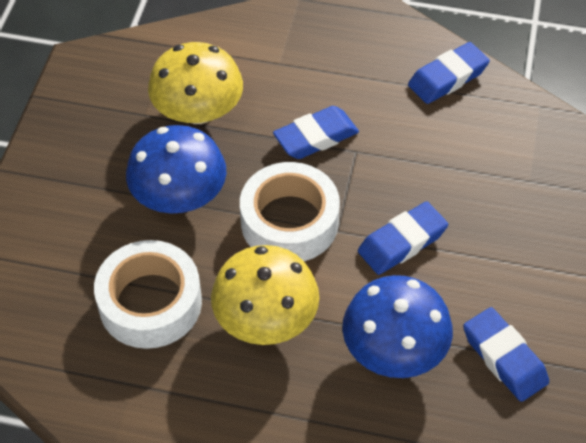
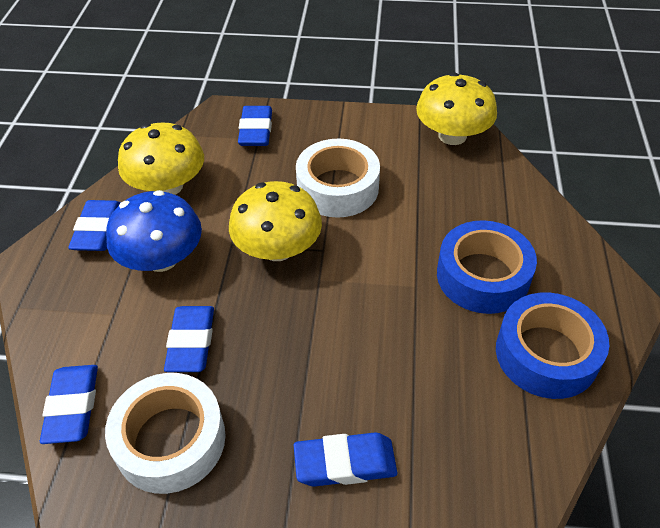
blue eraser: 4 -> 5
blue mushroom: 2 -> 1
blue tape: 0 -> 2
yellow mushroom: 2 -> 3

